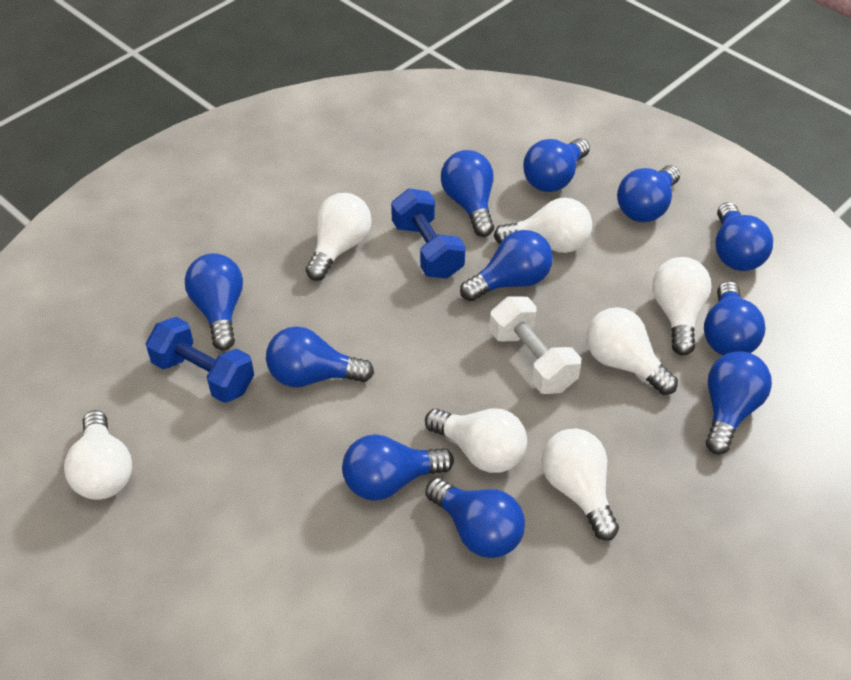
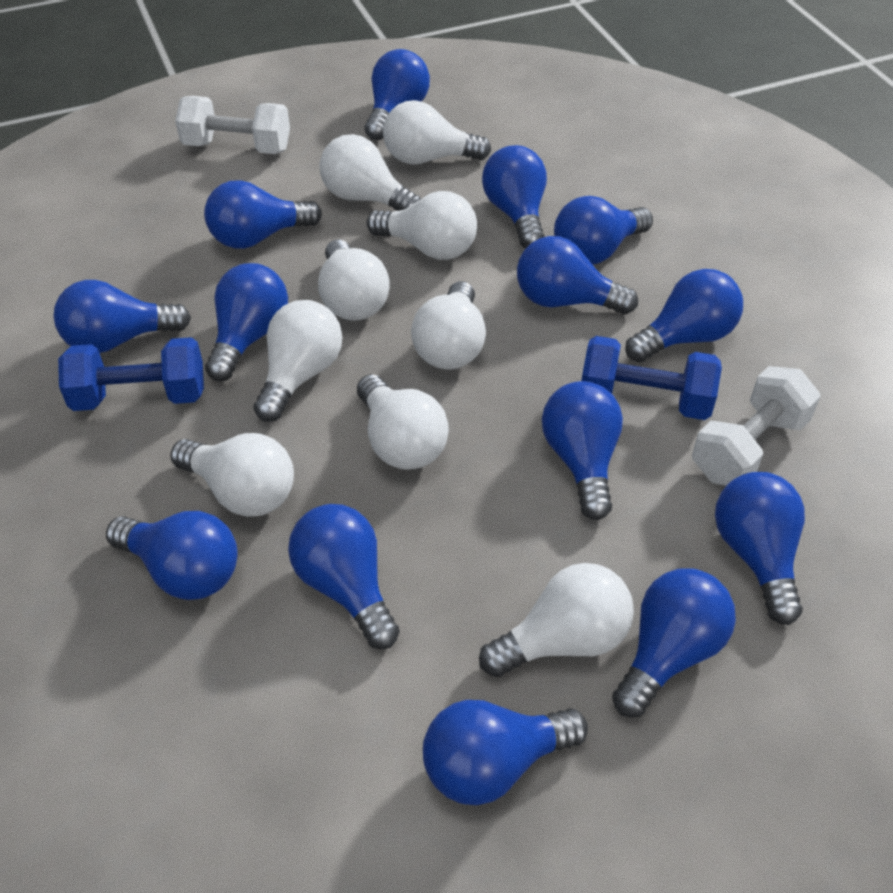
blue light bulb: 11 -> 14
white dumbbell: 1 -> 2
white light bulb: 7 -> 9

